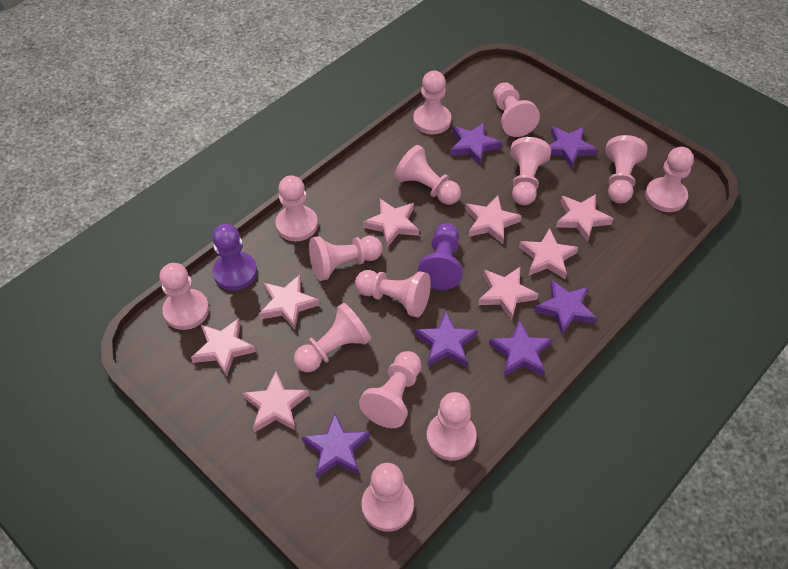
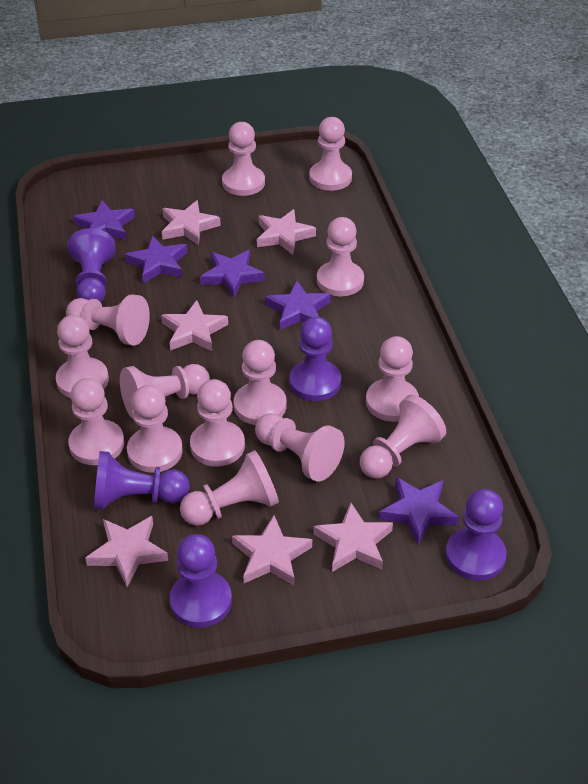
pink star: 8 -> 6
purple pawn: 2 -> 5
purple star: 6 -> 5

